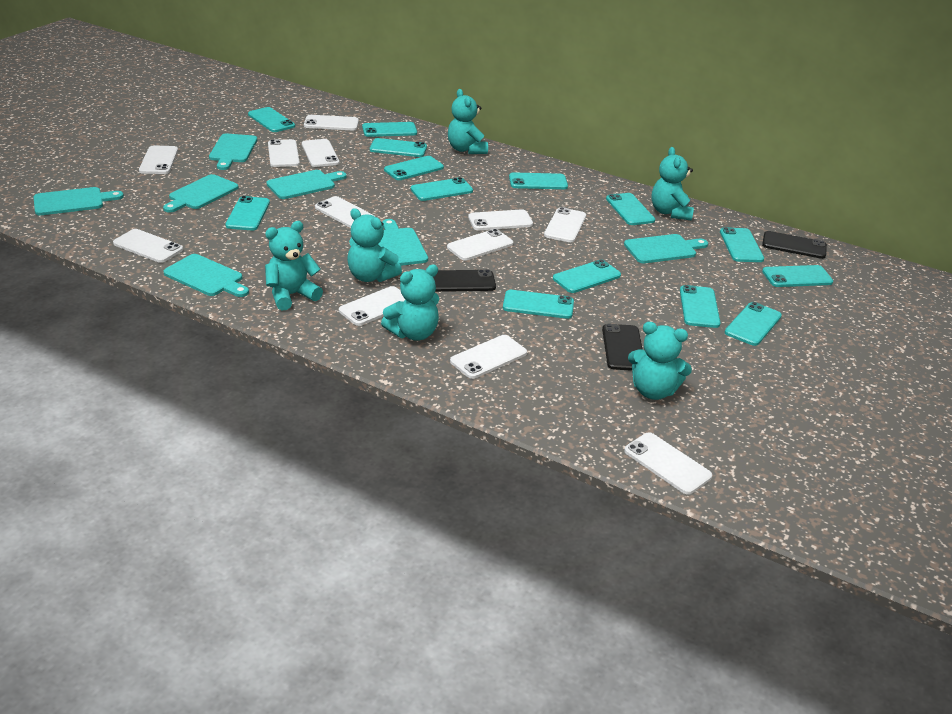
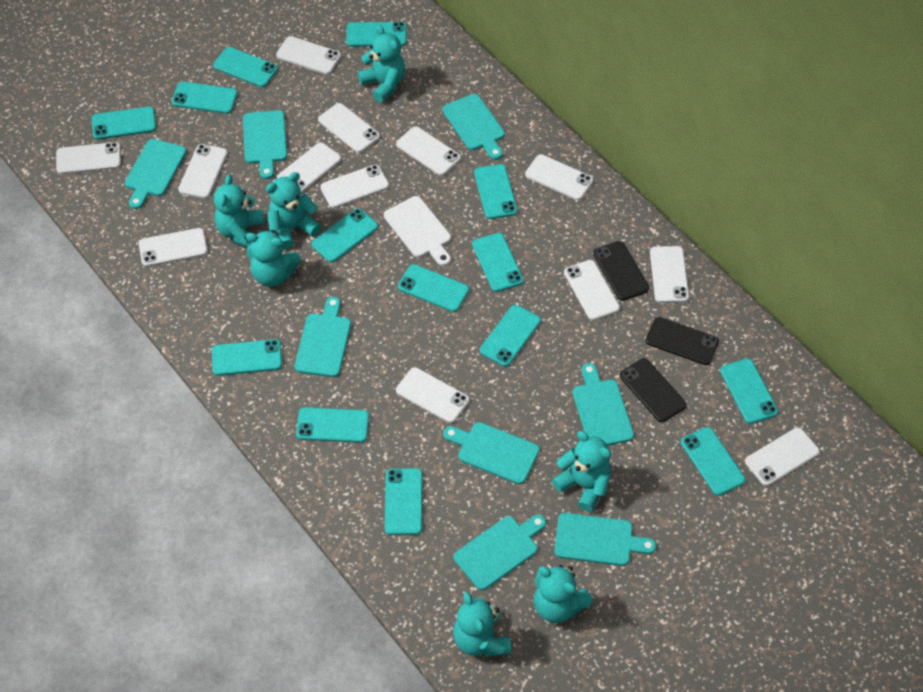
turquoise cutting board: 7 -> 8
turquoise teddy bear: 6 -> 7
white cutting board: 0 -> 1
white phone: 12 -> 13

